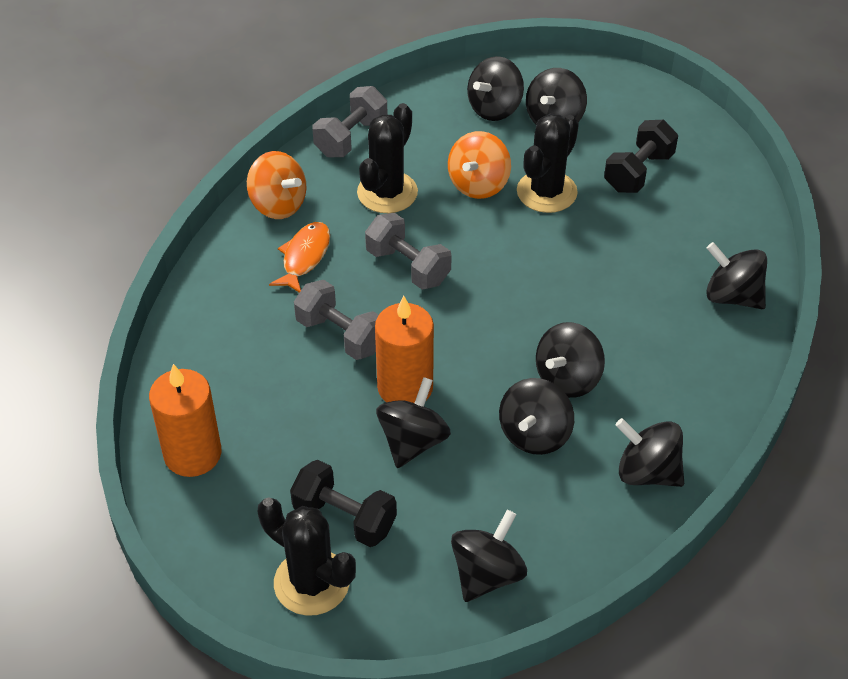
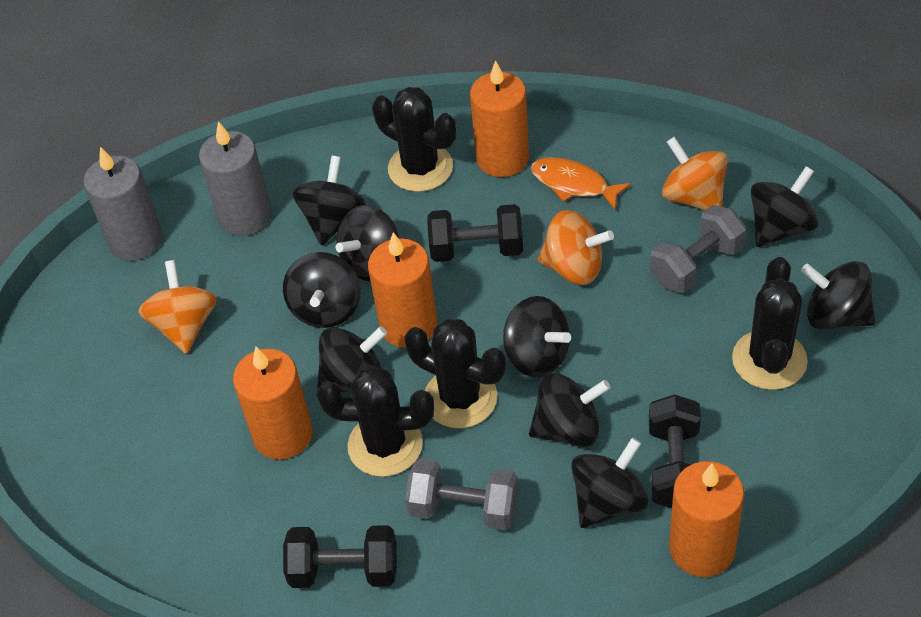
black cactus: 3 -> 4
black dumbbell: 2 -> 3
black spinning top: 8 -> 9
grey candle: 0 -> 2
grey dumbbell: 3 -> 2
orange candle: 2 -> 4
orange spinning top: 2 -> 3

